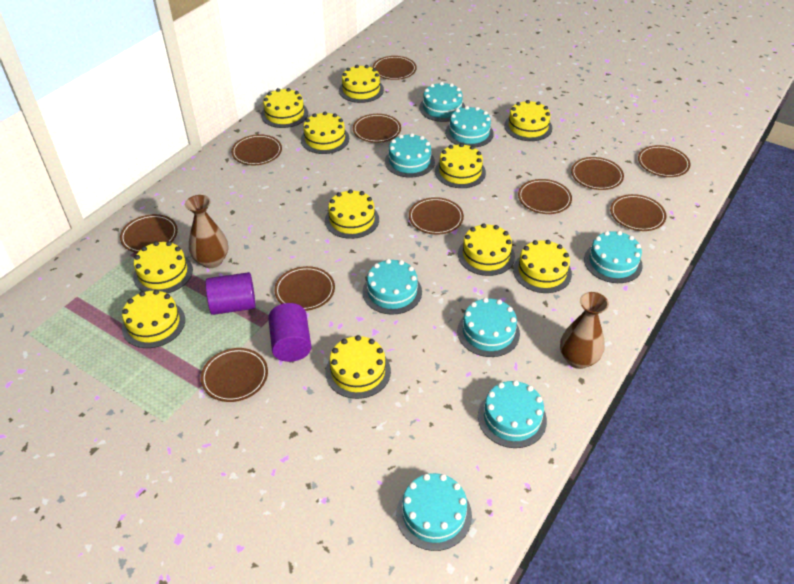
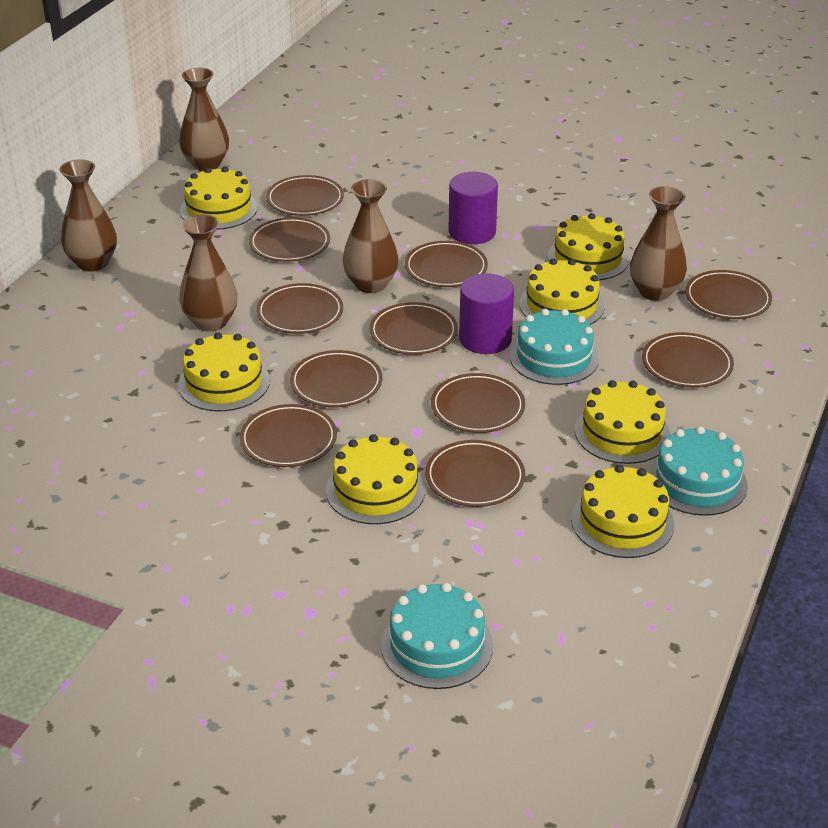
brown vase: 2 -> 5
turquoise cake: 8 -> 3
yellow cake: 11 -> 7

